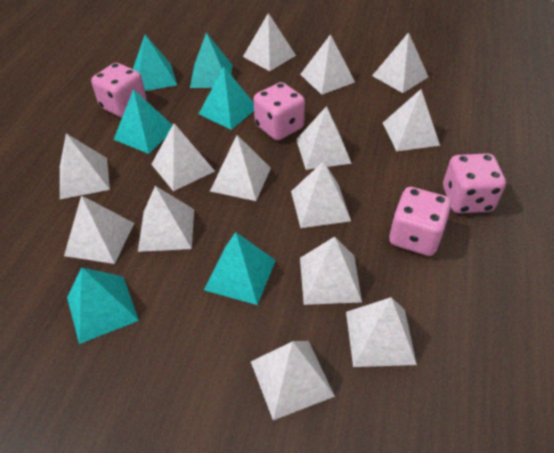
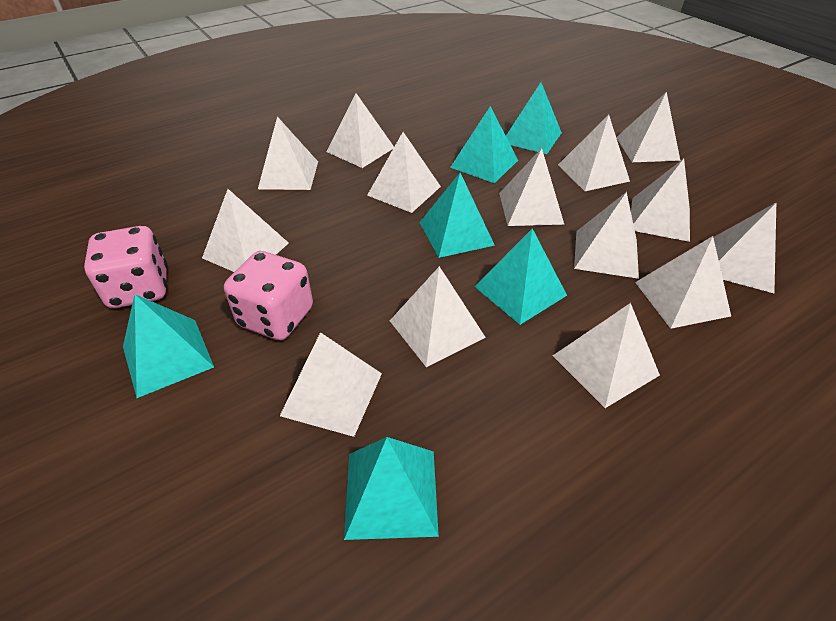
pink dice: 4 -> 2

